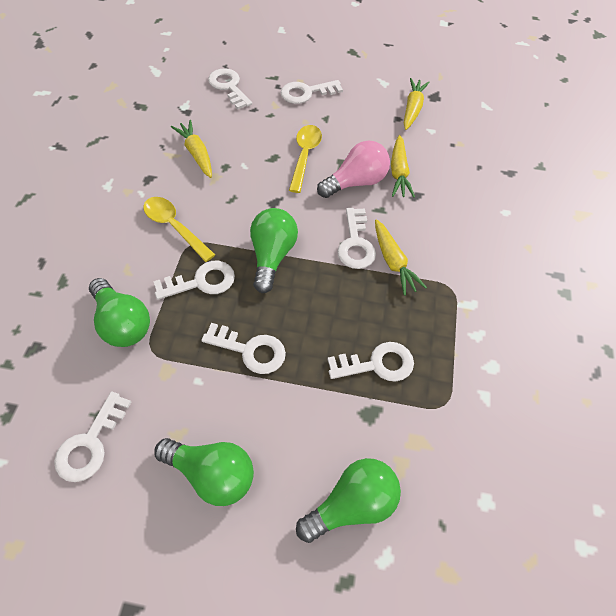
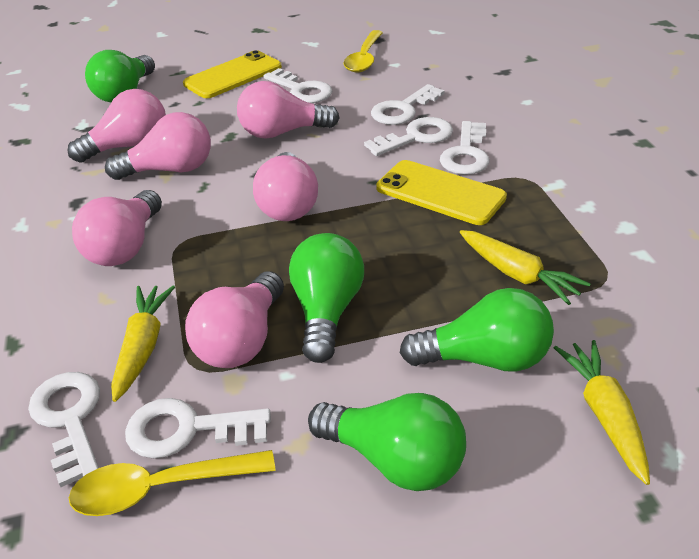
pink light bulb: 1 -> 6
white key: 7 -> 6
yellow carrot: 4 -> 3
yellow phone: 0 -> 2

